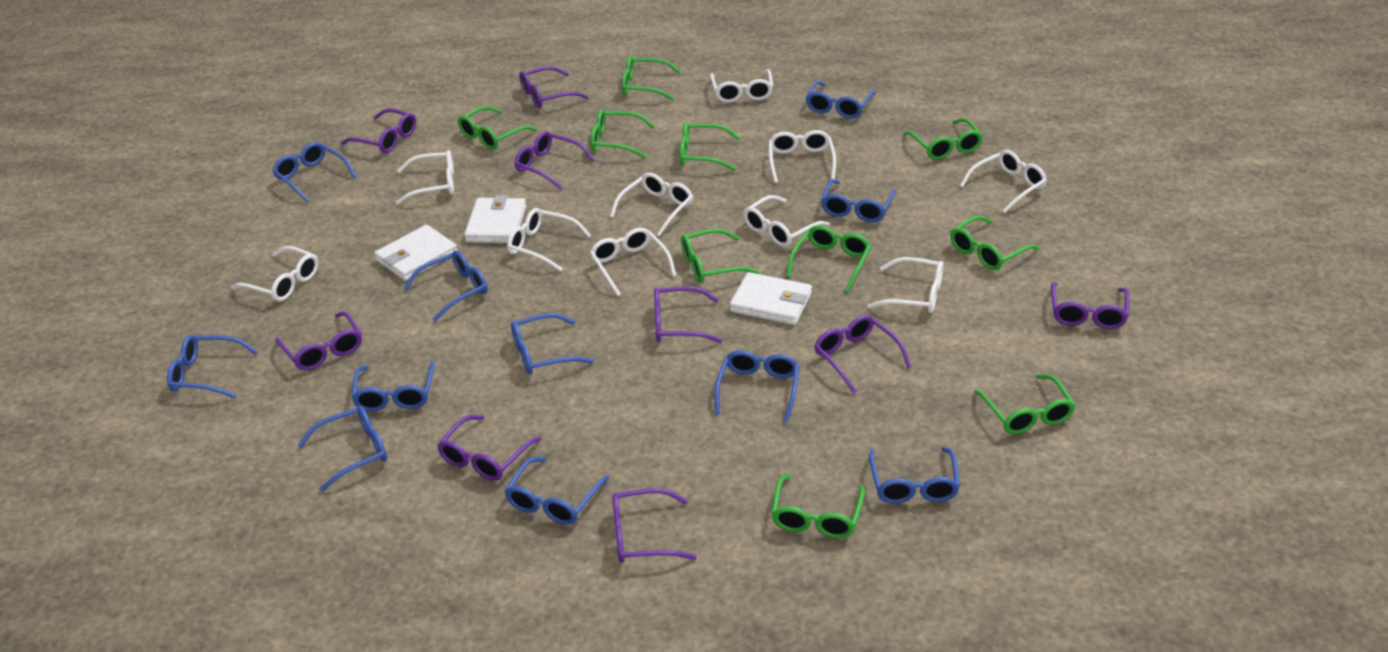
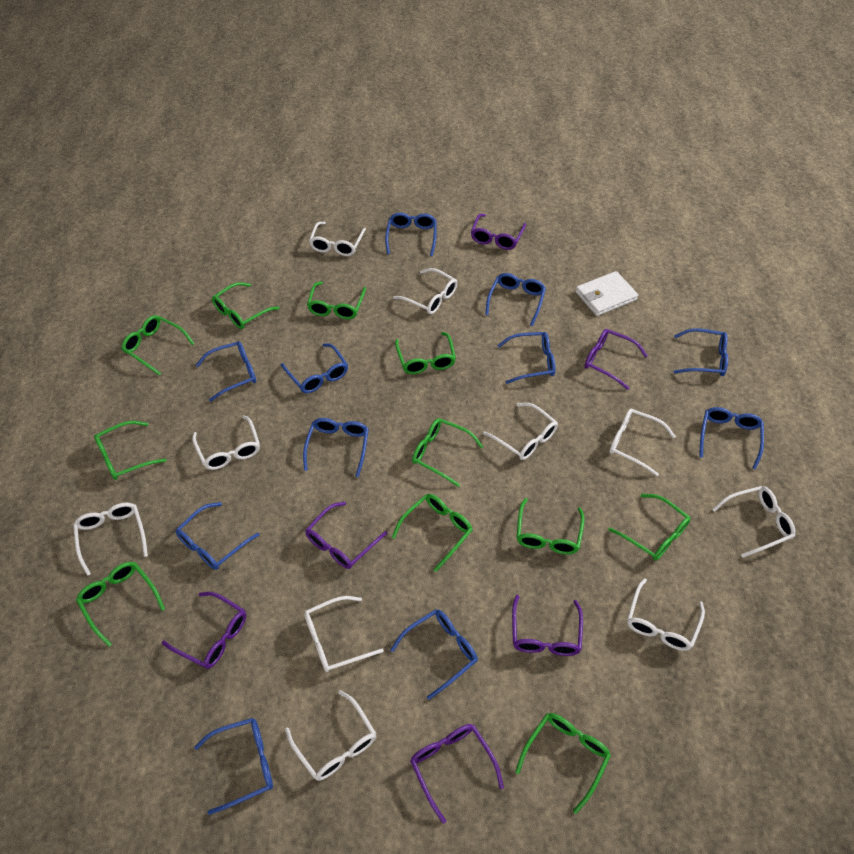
green glasses: 10 -> 11
purple glasses: 9 -> 6
white wallet: 3 -> 1

